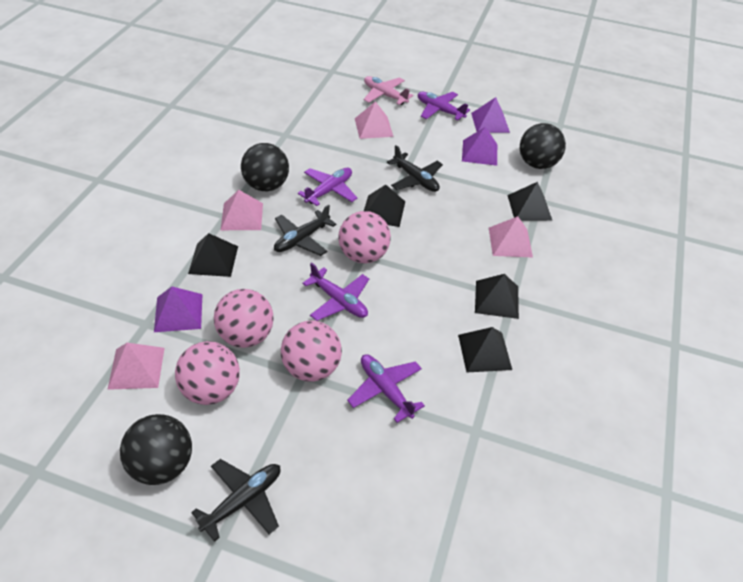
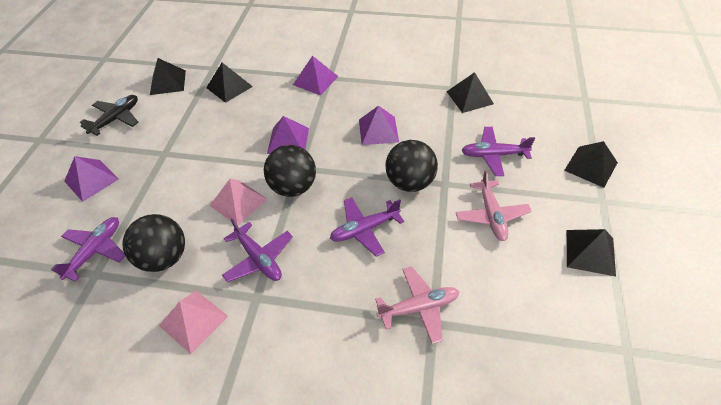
black plane: 3 -> 1
pink ball: 4 -> 0
pink plane: 1 -> 2
pink pyramid: 4 -> 2
purple pyramid: 3 -> 4

